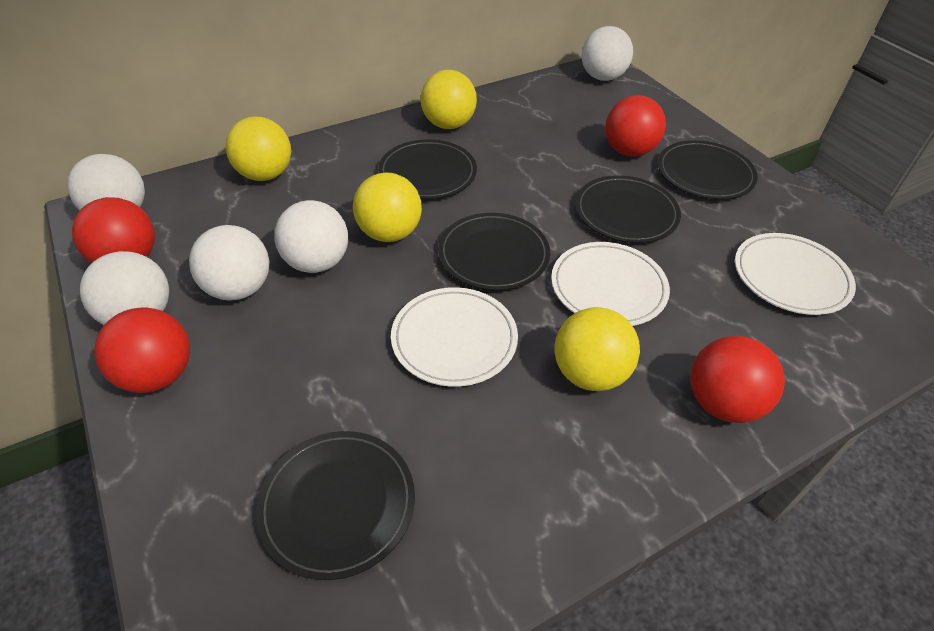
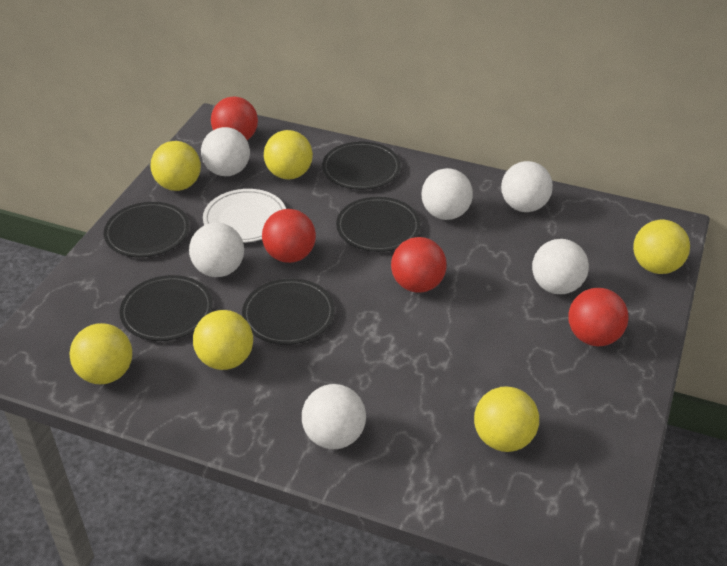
white ball: 5 -> 6
white plate: 3 -> 1
yellow ball: 4 -> 6

